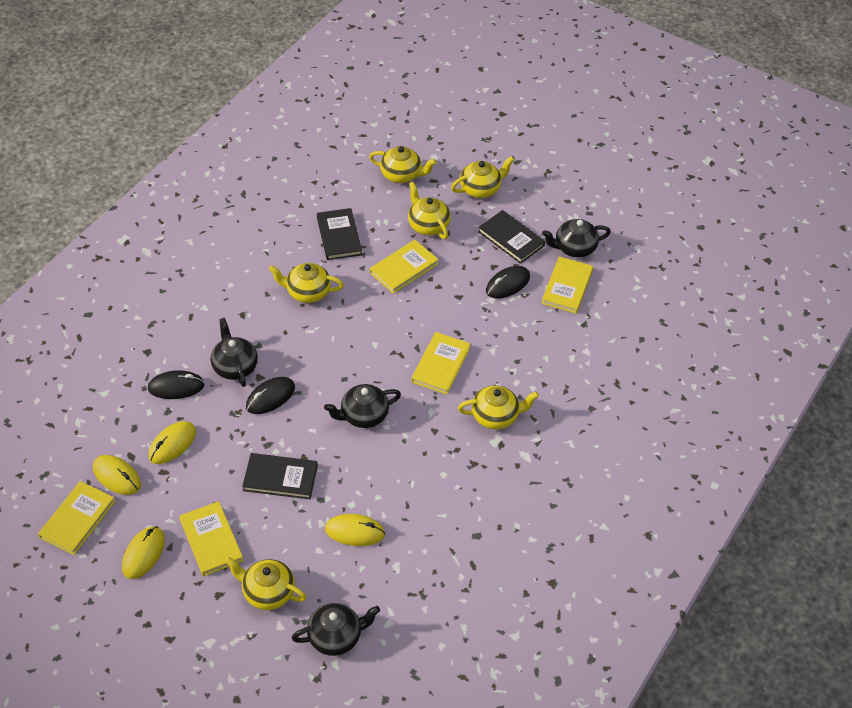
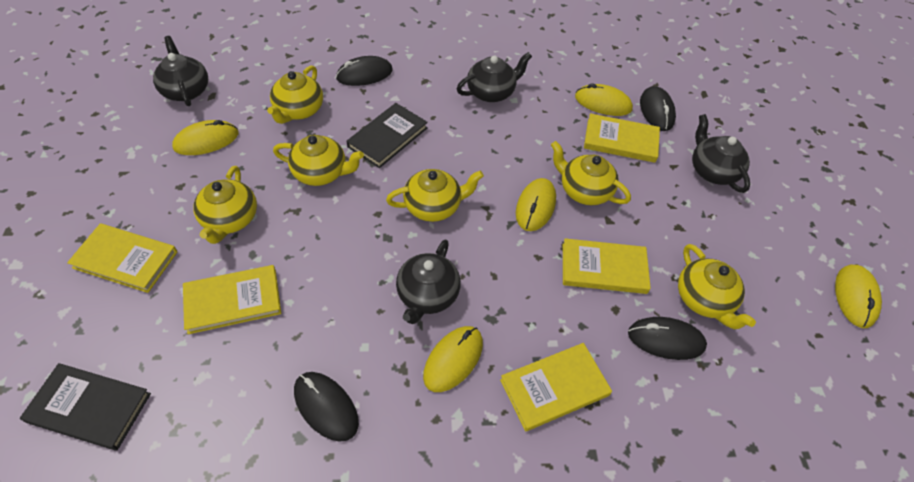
black book: 3 -> 2
black mouse: 3 -> 4
yellow mouse: 4 -> 5

